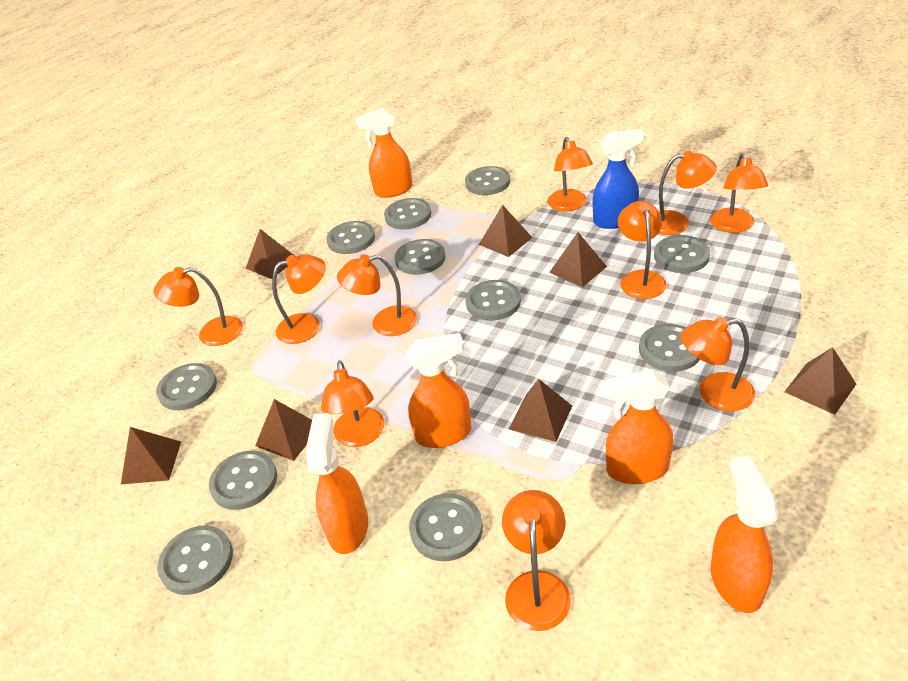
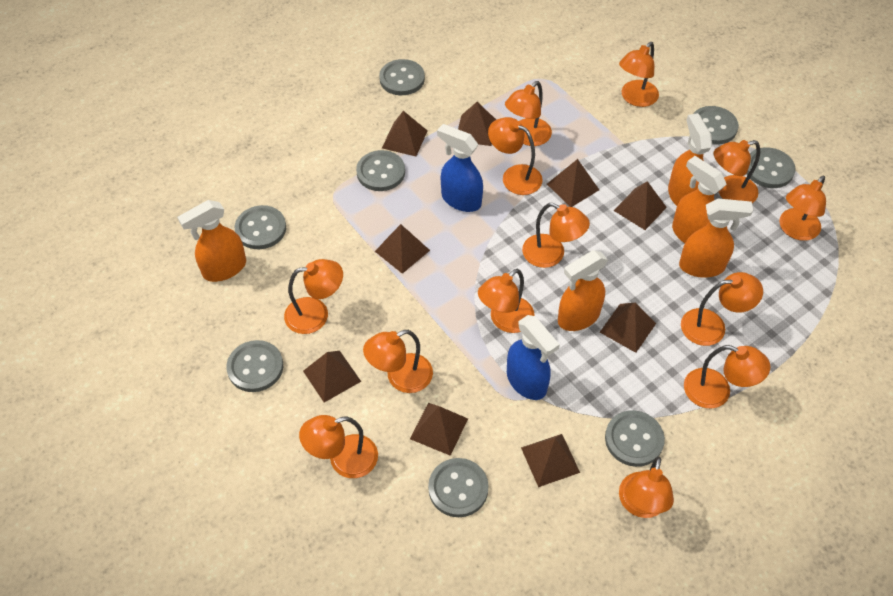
blue spray bottle: 1 -> 2
brown pyramid: 7 -> 9
grey button: 11 -> 8
orange lamp: 10 -> 13

